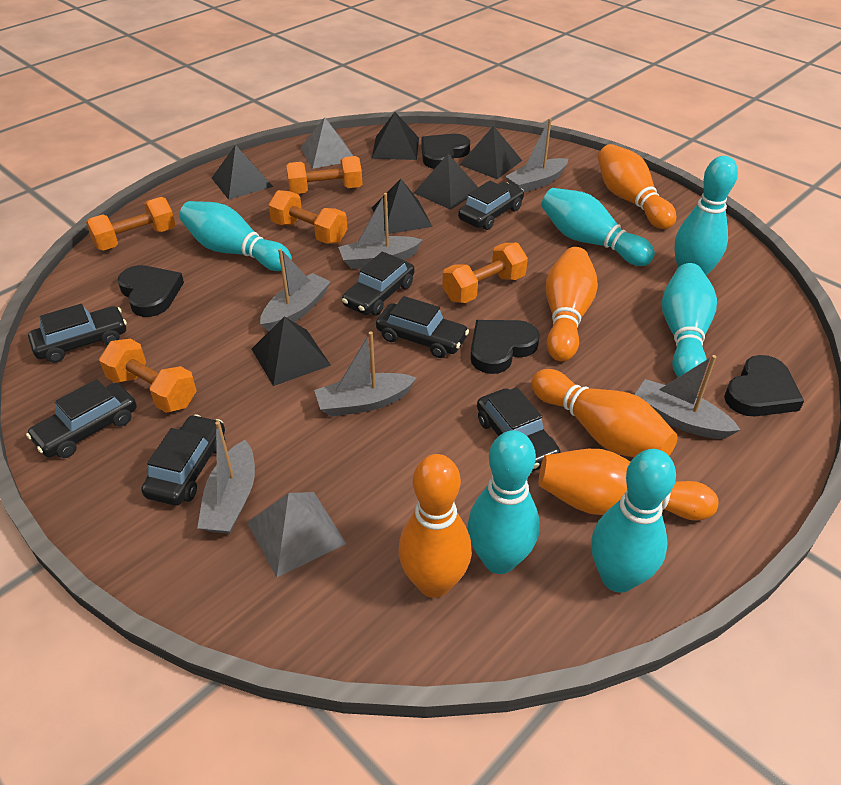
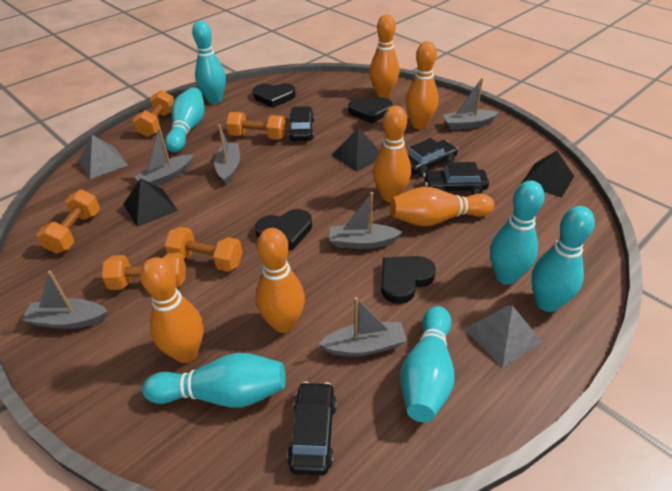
black car: 7 -> 4
black pyramid: 6 -> 3
orange bowling pin: 5 -> 6

